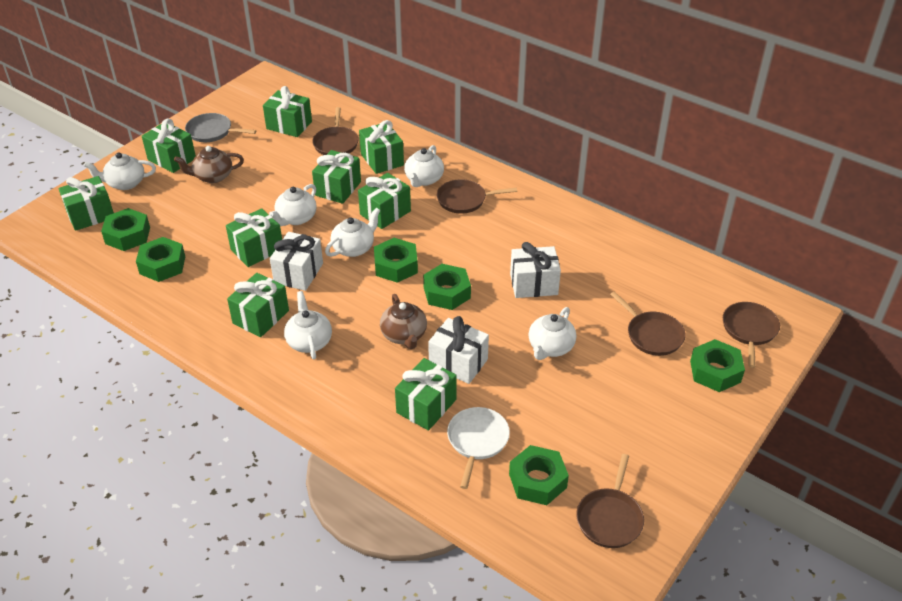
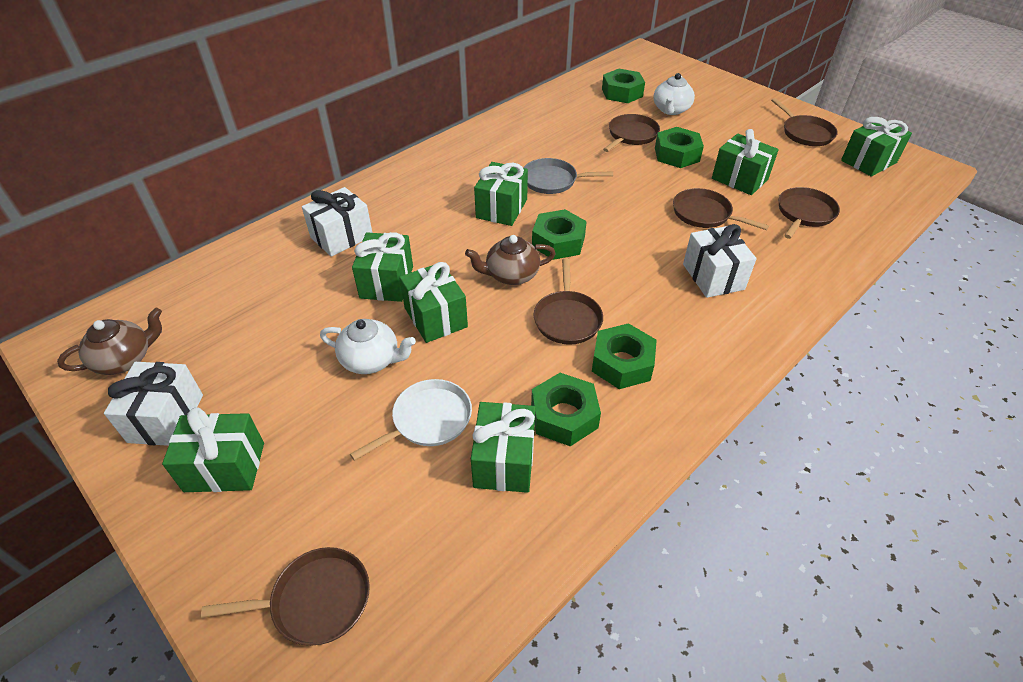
brown pan: 5 -> 6
green gift: 9 -> 7
green nut: 6 -> 5
white teapot: 6 -> 2

